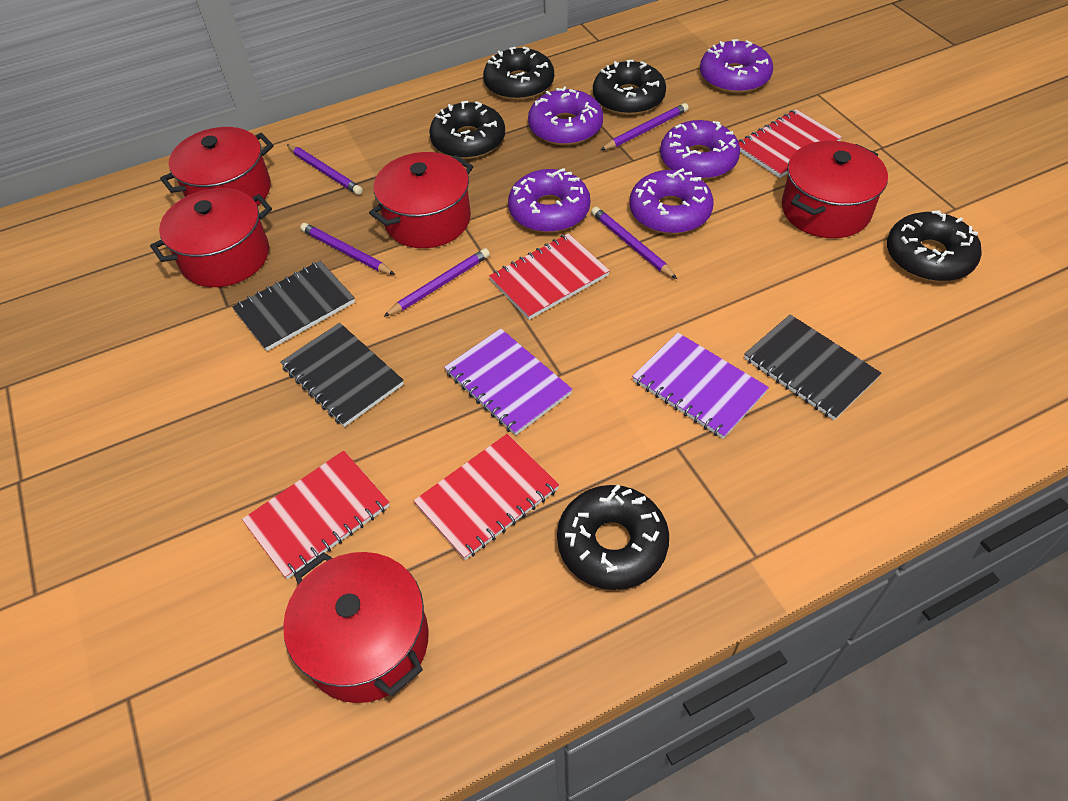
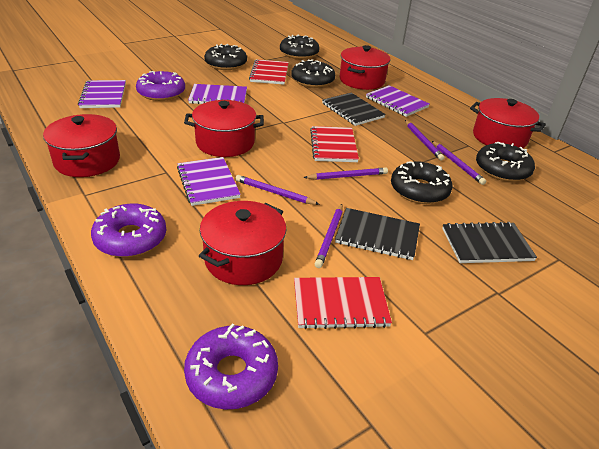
purple donut: 5 -> 3
purple notebook: 2 -> 4
red notebook: 4 -> 3

